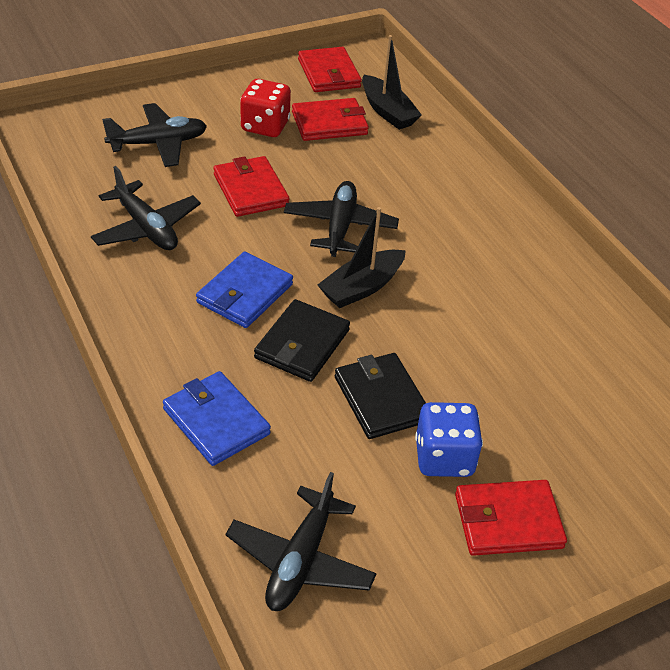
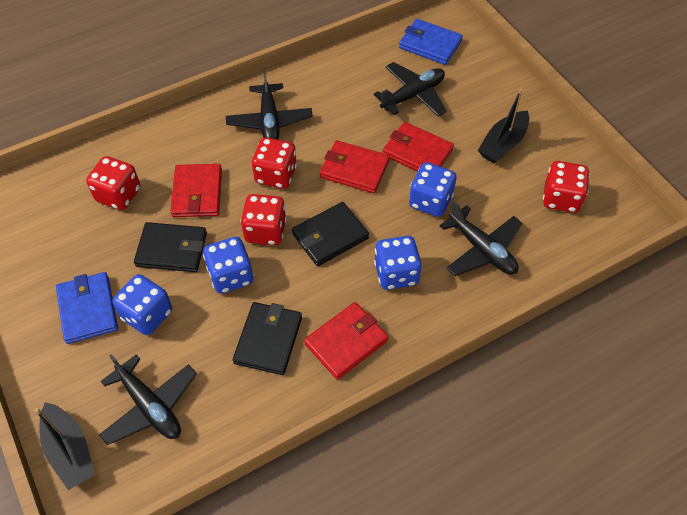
black wallet: 2 -> 3
blue dice: 1 -> 4
red dice: 1 -> 4

